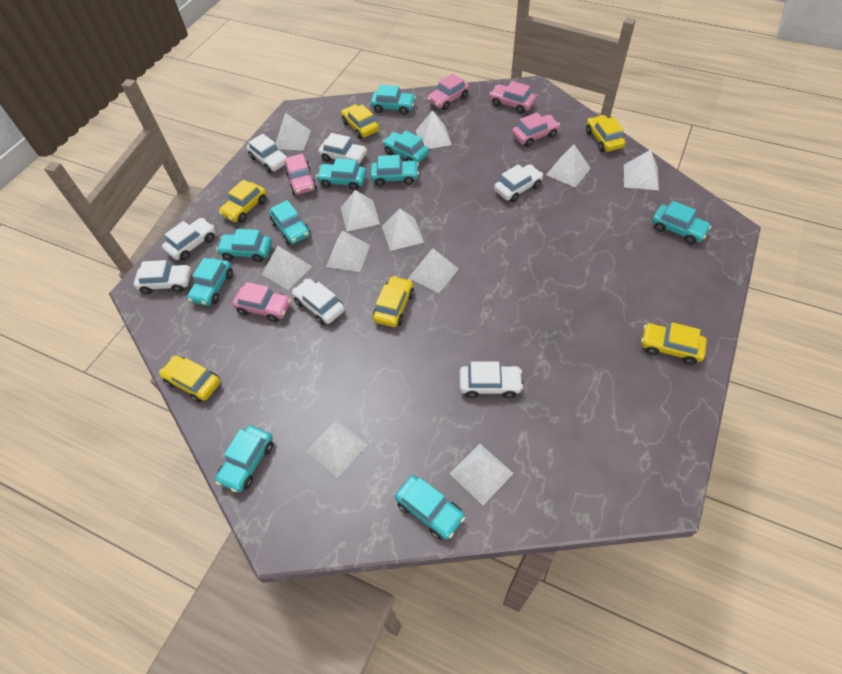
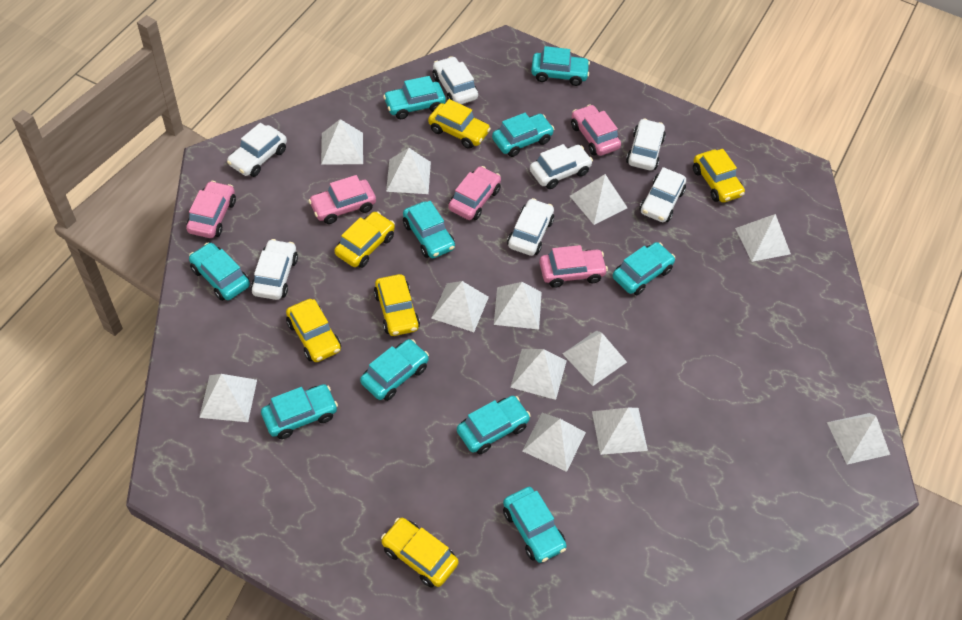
white pyramid: 11 -> 12

